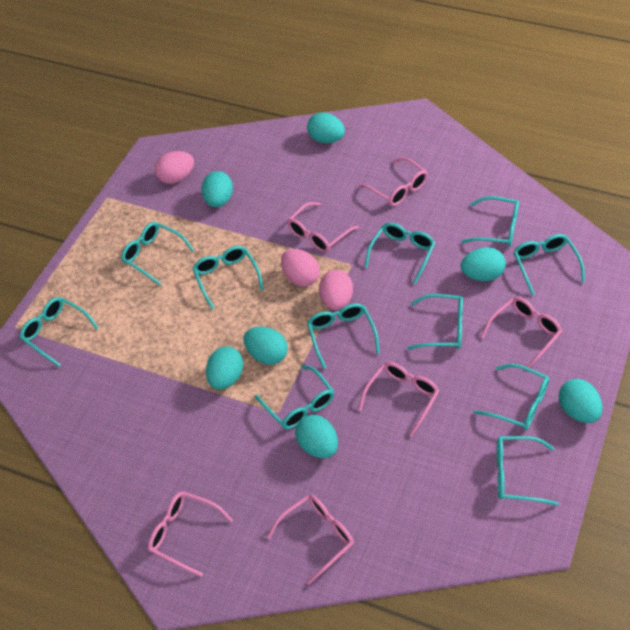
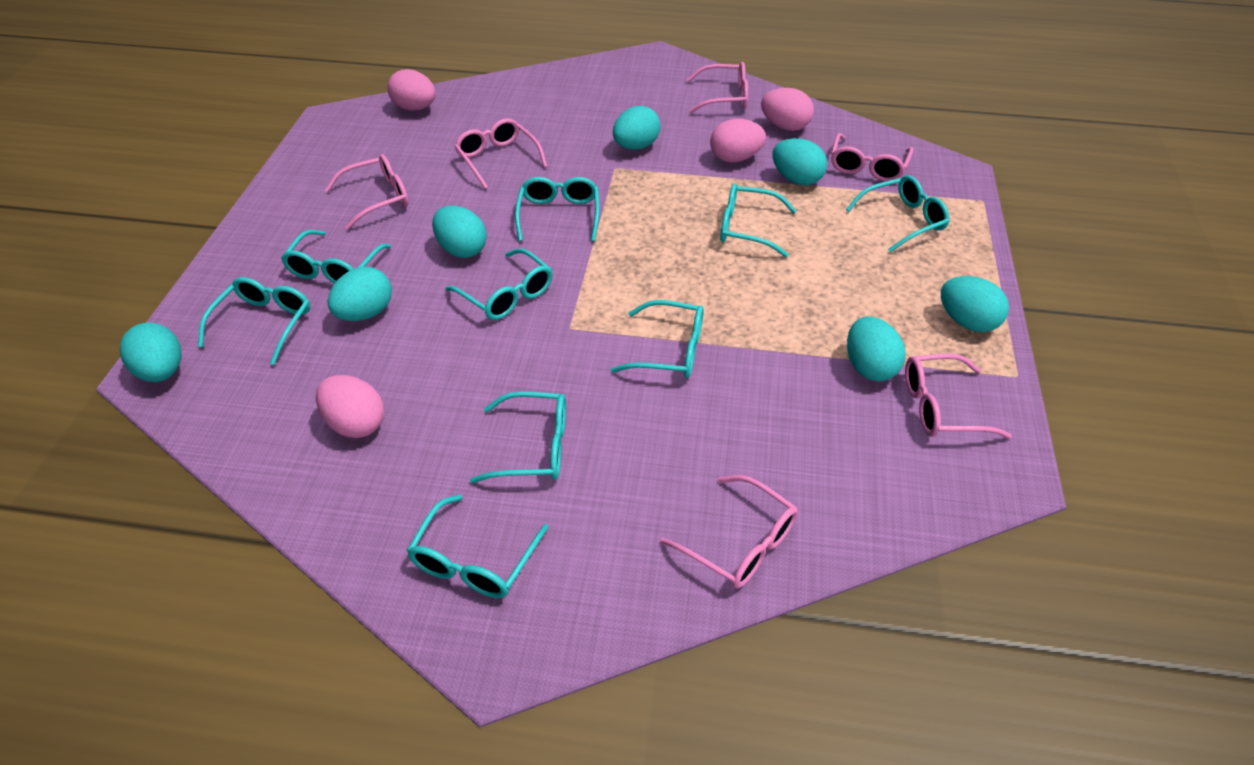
pink egg: 3 -> 4
turquoise glasses: 11 -> 9

